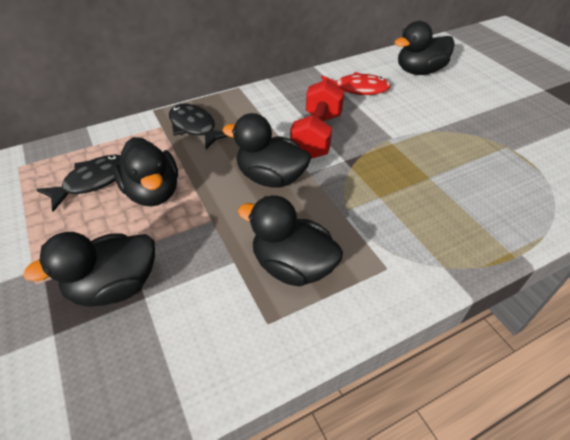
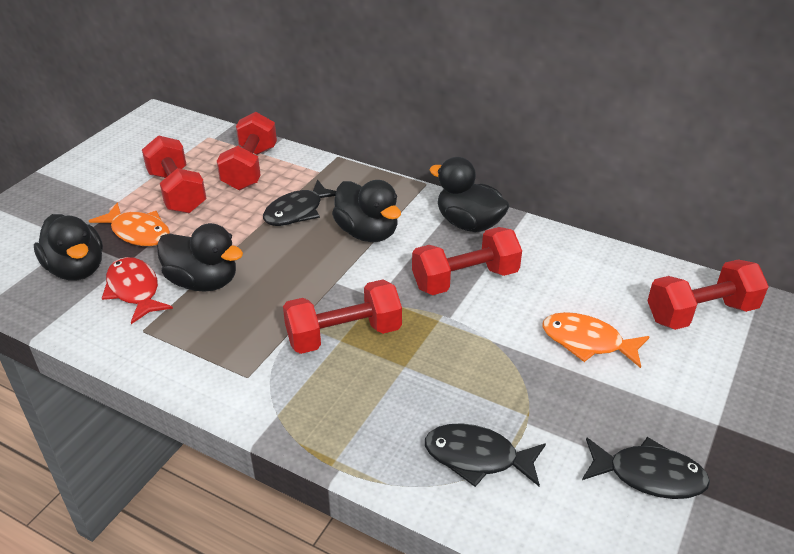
black duck: 5 -> 4
black fish: 2 -> 3
orange fish: 0 -> 2
red dumbbell: 1 -> 5

